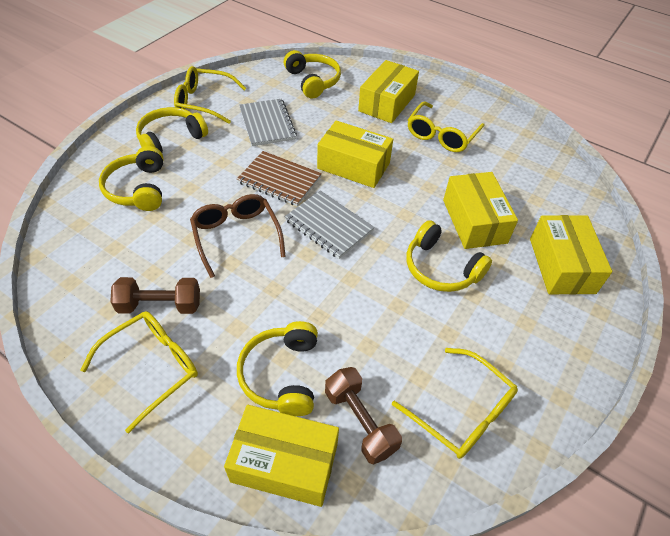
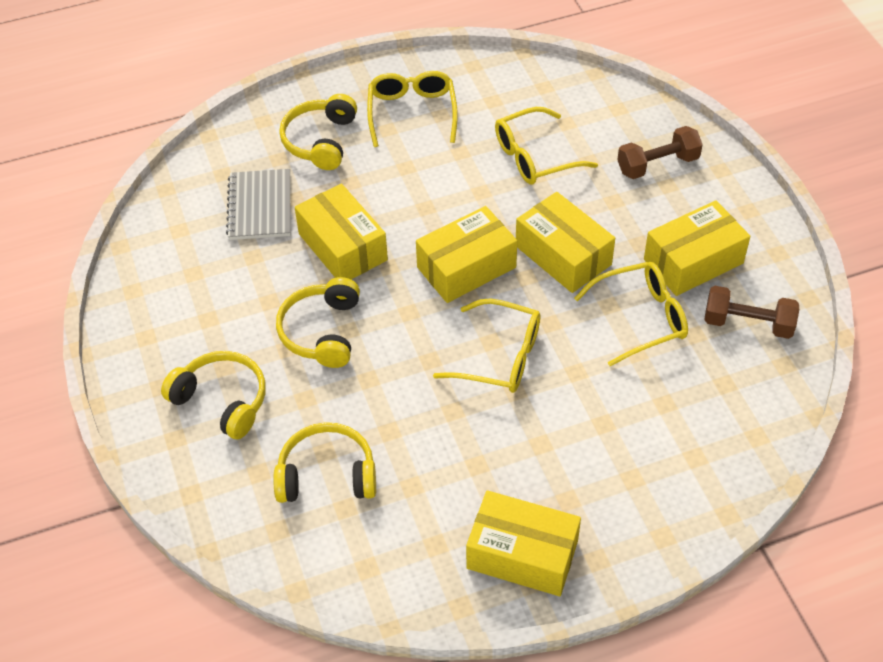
brown glasses: 1 -> 0
brown notebook: 1 -> 0
grey notebook: 2 -> 1
yellow headphones: 5 -> 4

